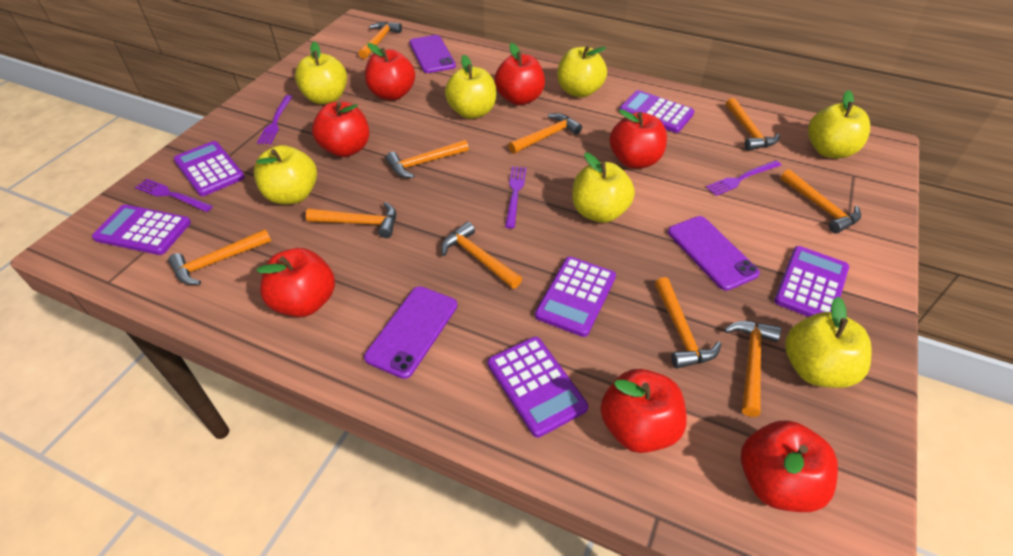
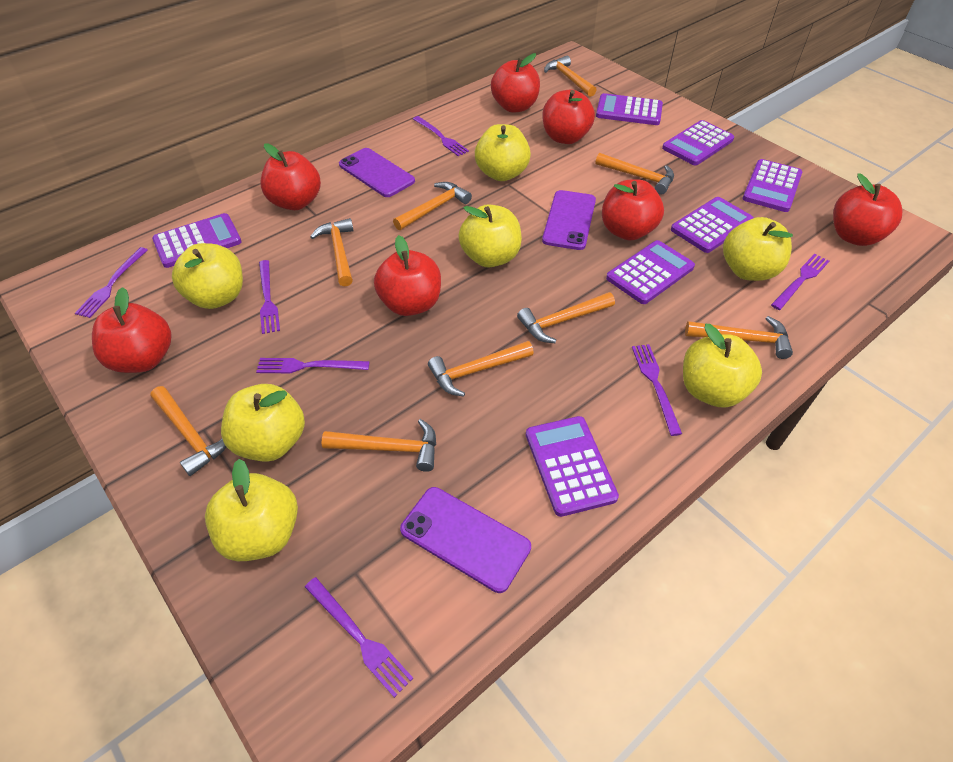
orange hammer: 10 -> 9
purple calculator: 6 -> 7
purple fork: 4 -> 7

